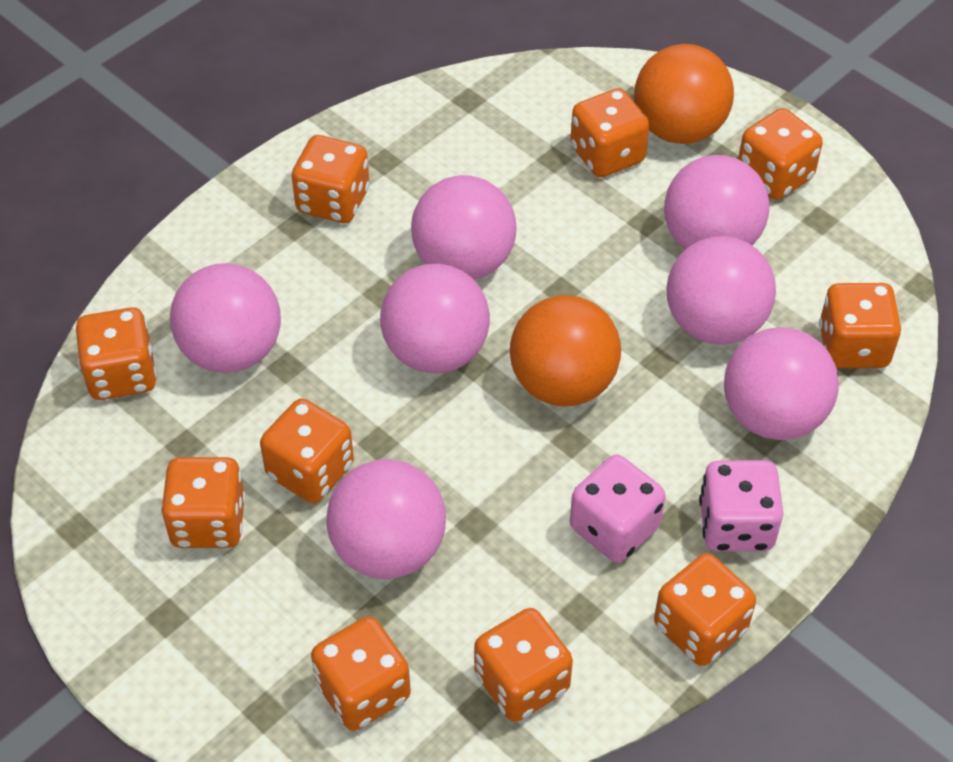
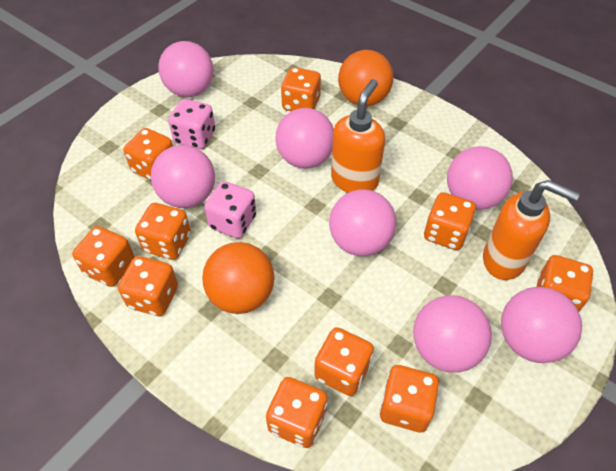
orange soap dispenser: 0 -> 2

